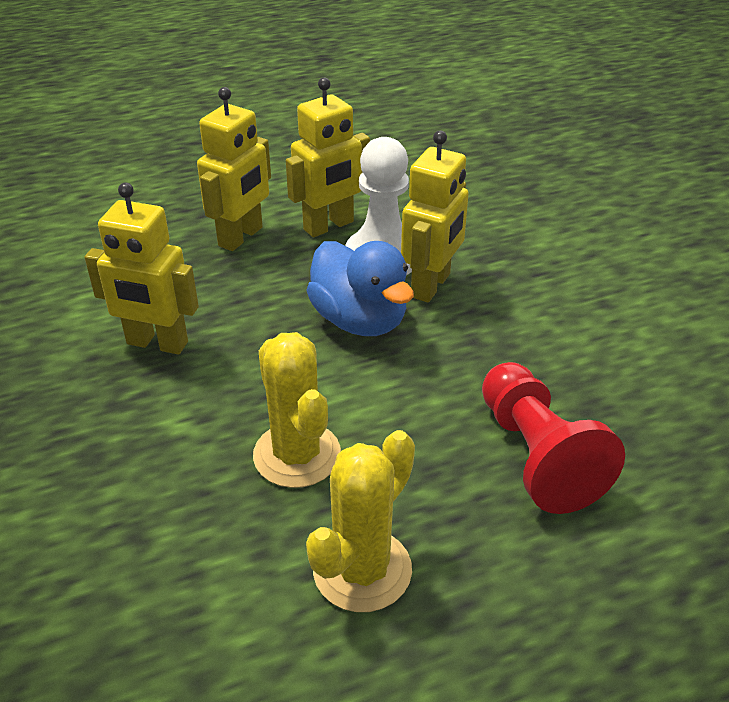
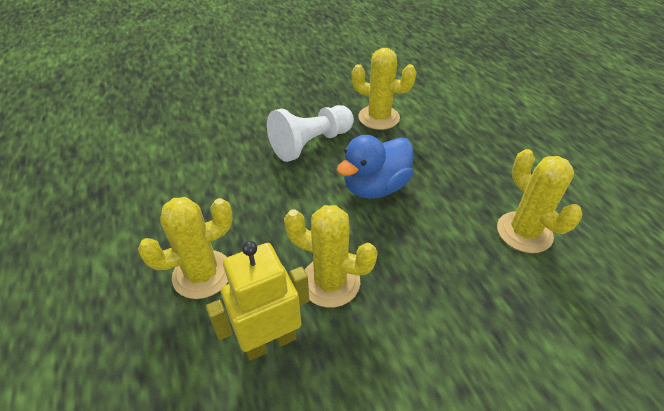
red pawn: 1 -> 0
yellow cactus: 2 -> 4
yellow robot: 4 -> 1

